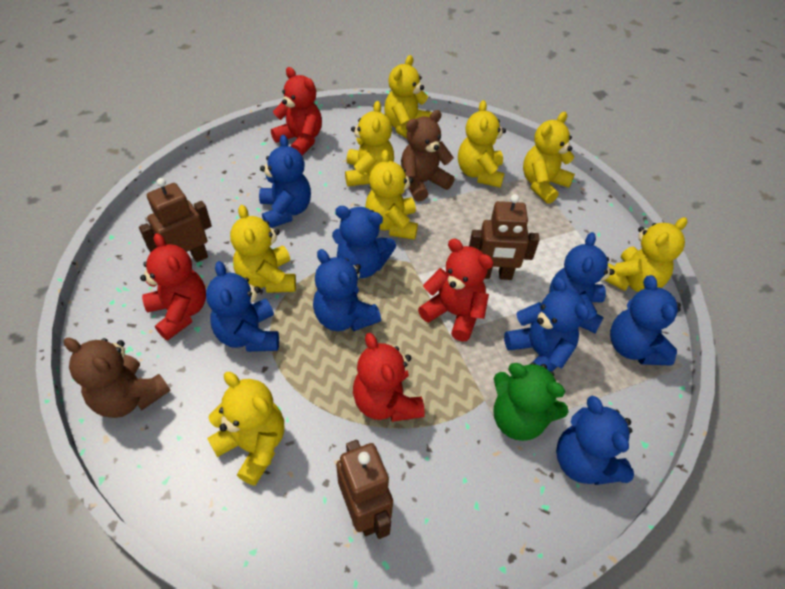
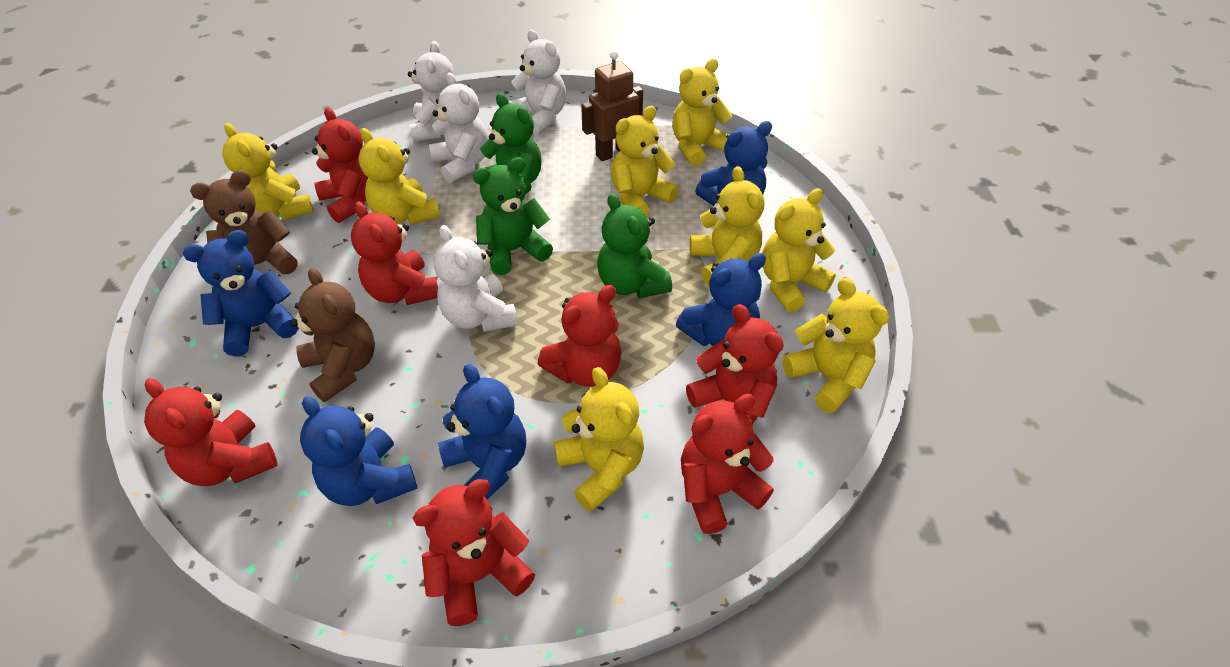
blue teddy bear: 8 -> 5
brown robot: 3 -> 1
green teddy bear: 1 -> 3
red teddy bear: 4 -> 7
white teddy bear: 0 -> 4

